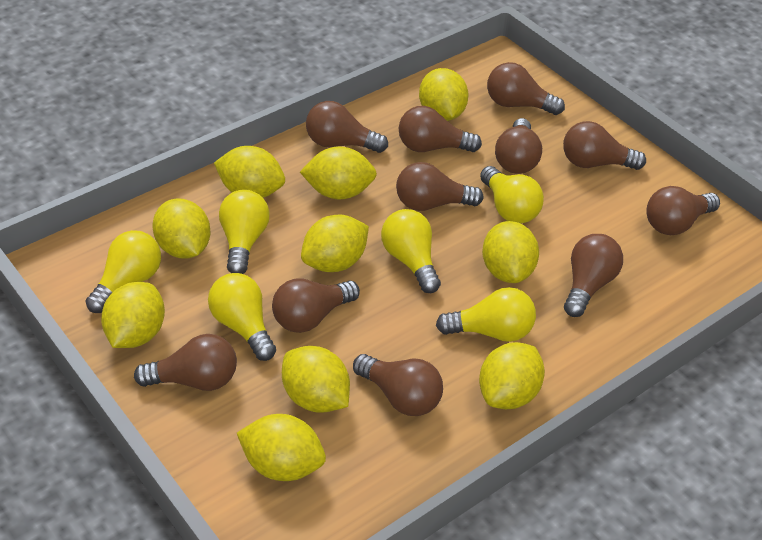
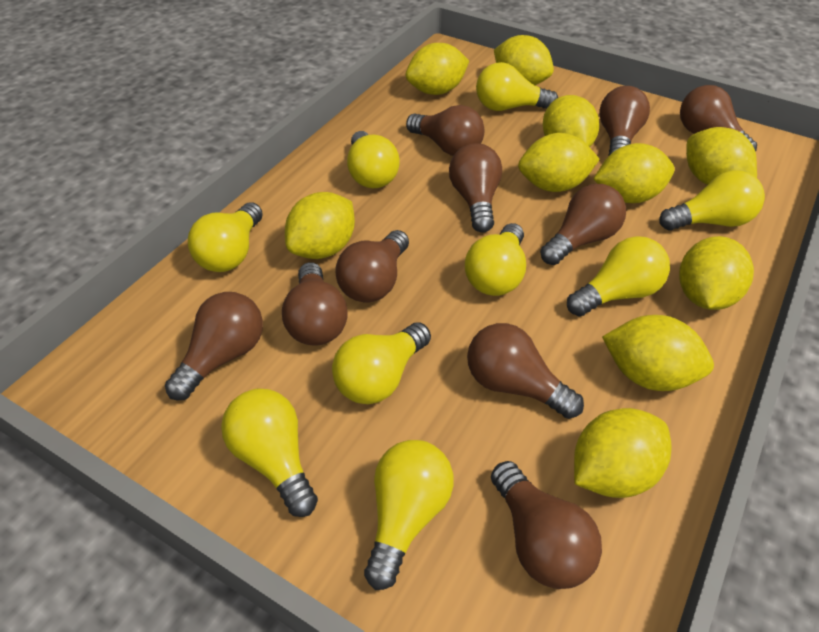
brown light bulb: 11 -> 10
yellow light bulb: 6 -> 9

